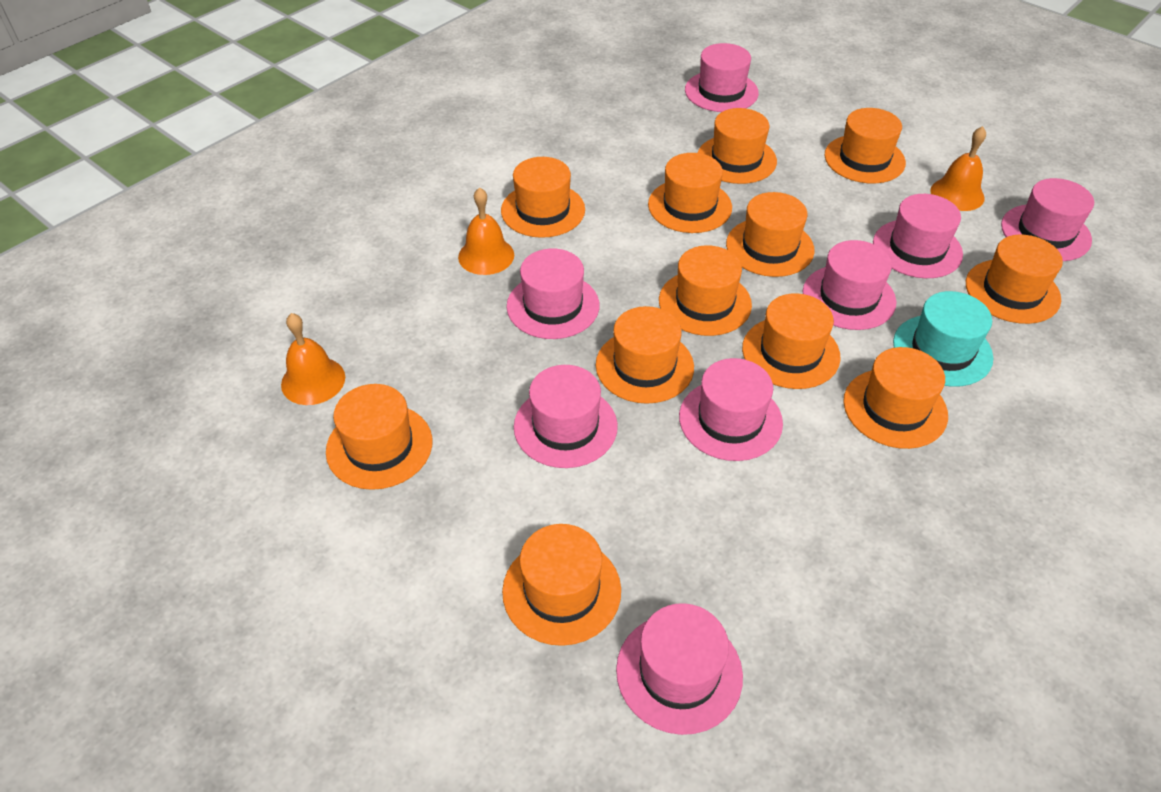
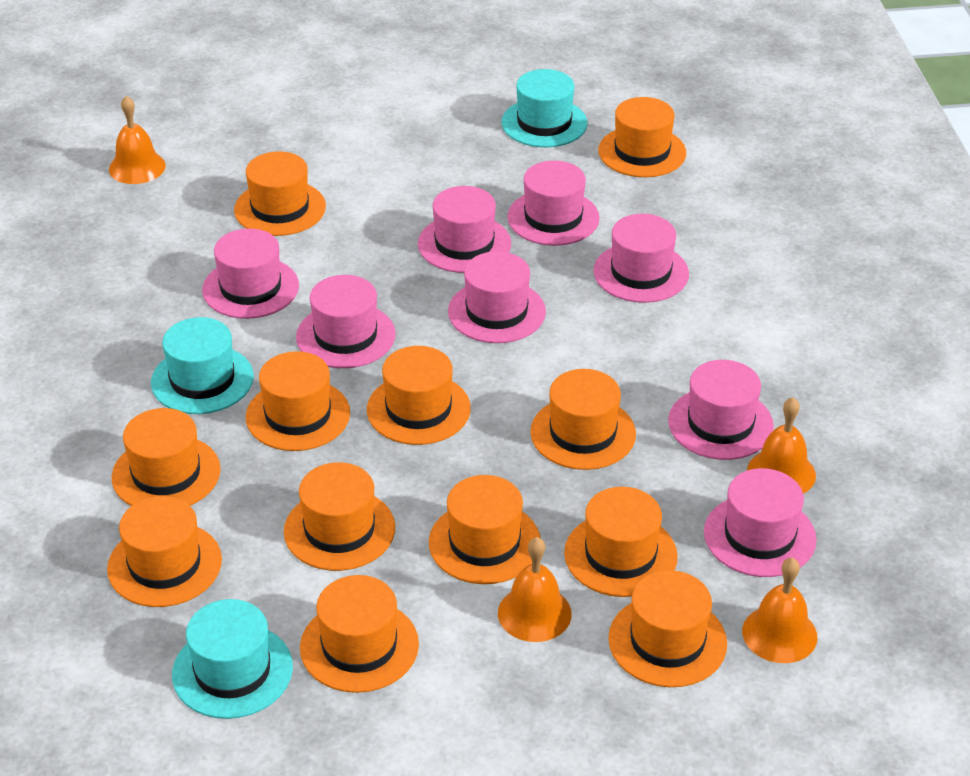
orange bell: 3 -> 4
turquoise hat: 1 -> 3

